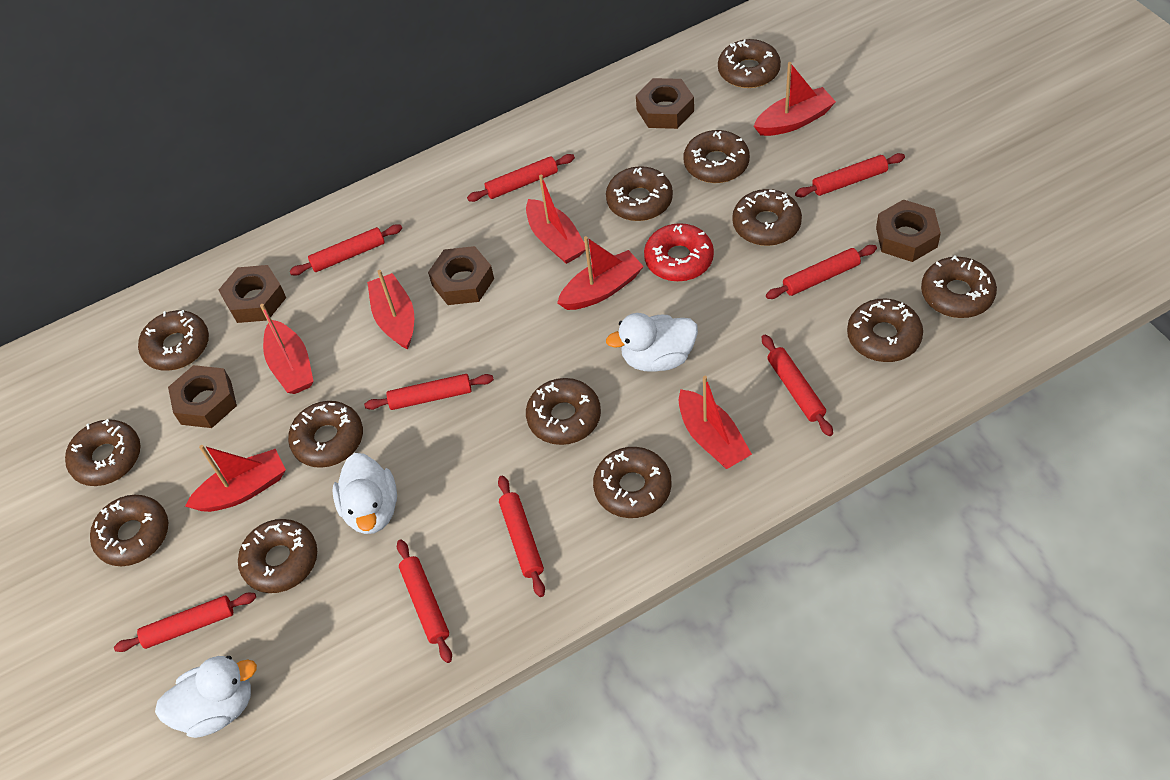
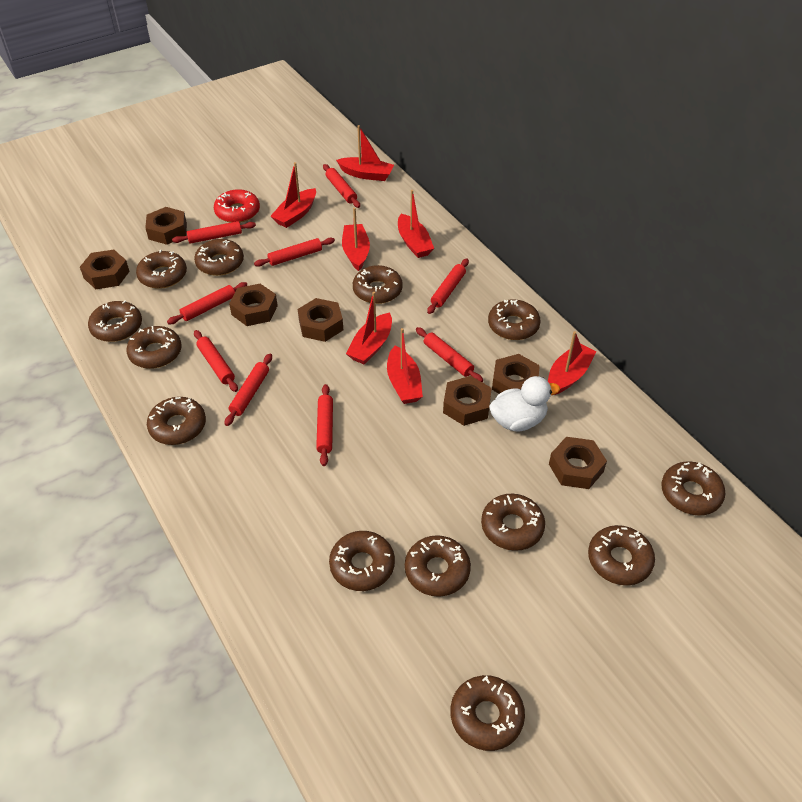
brown nut: 5 -> 7
white duck: 3 -> 1

